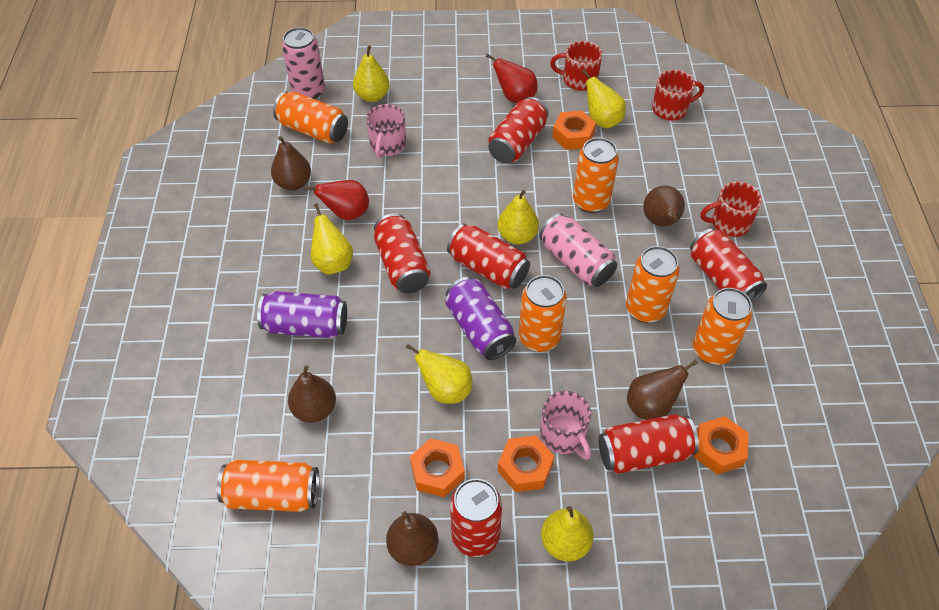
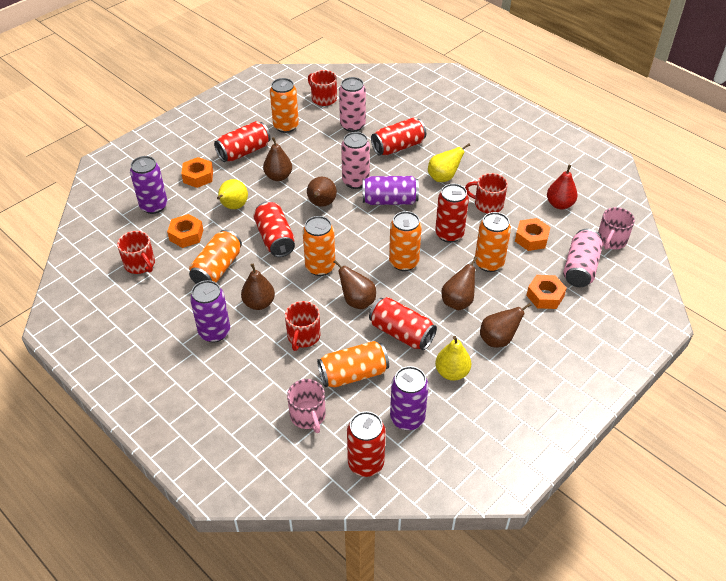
brown pear: 5 -> 6
pink can: 2 -> 3
purple can: 2 -> 4
red mug: 3 -> 4
red pear: 2 -> 1
yellow pear: 6 -> 3

